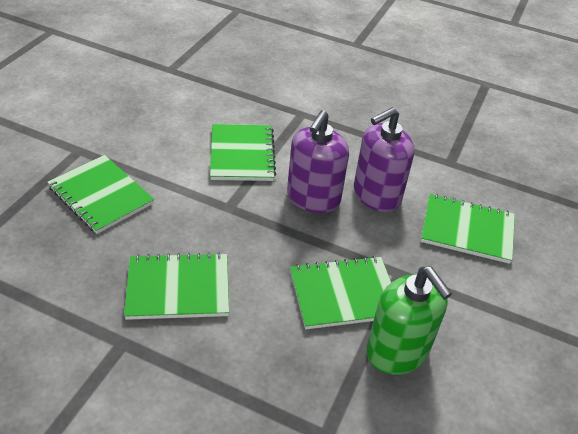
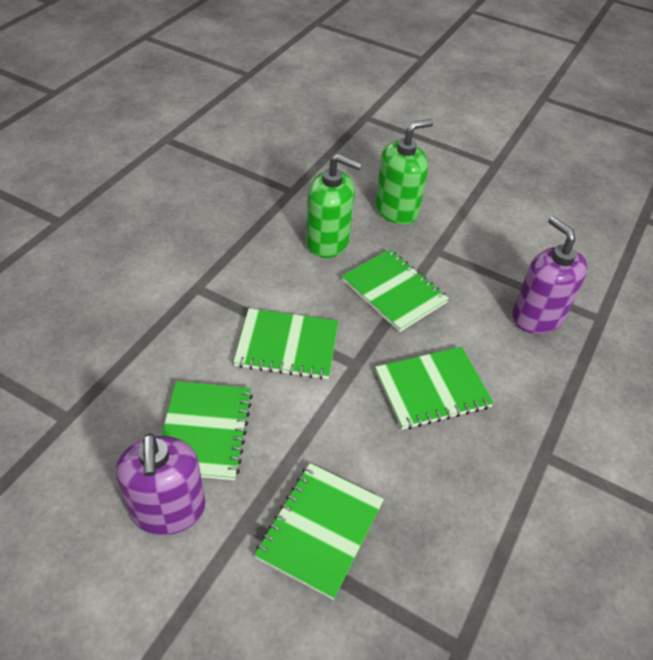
green soap dispenser: 1 -> 2

